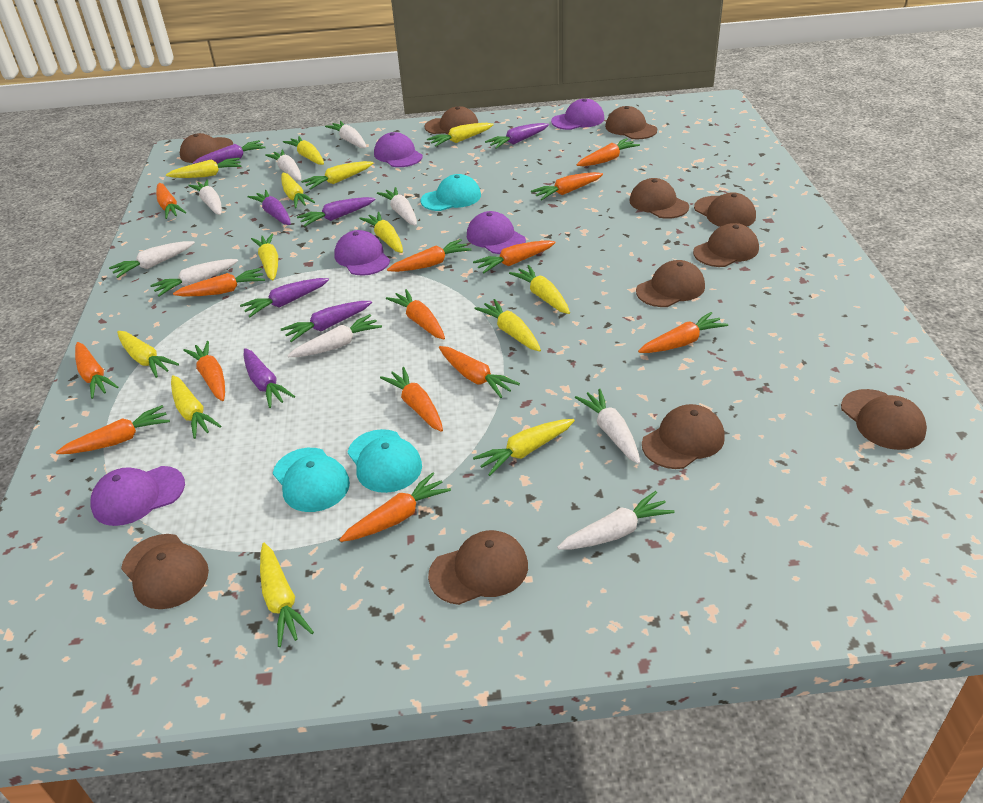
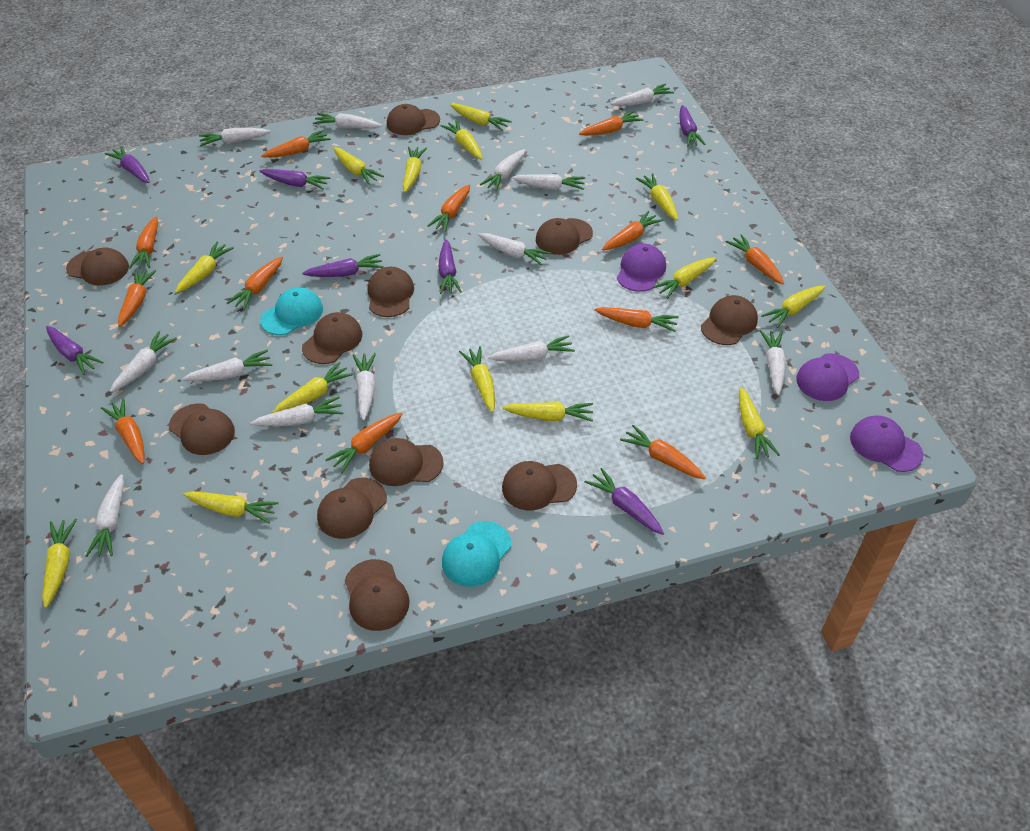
orange carrot: 14 -> 12
purple cap: 5 -> 3
turquoise cap: 3 -> 2
white carrot: 9 -> 13
yellow carrot: 13 -> 14

